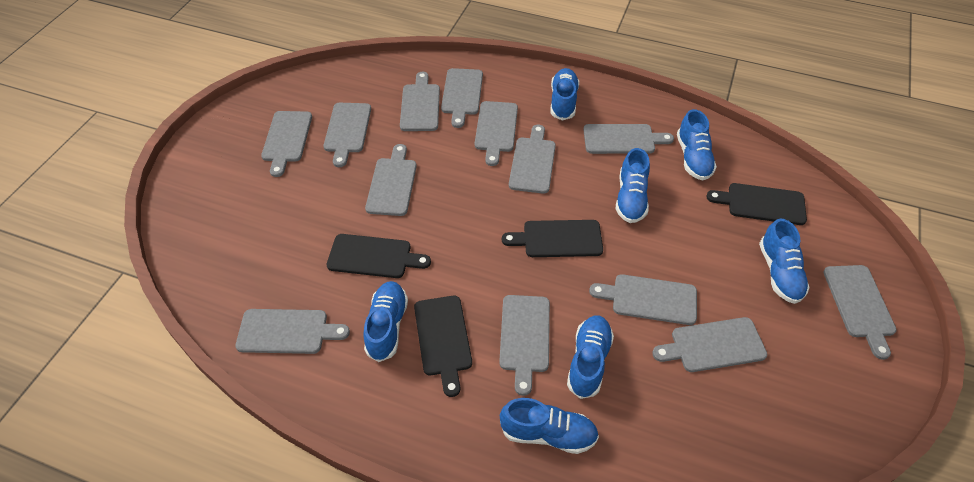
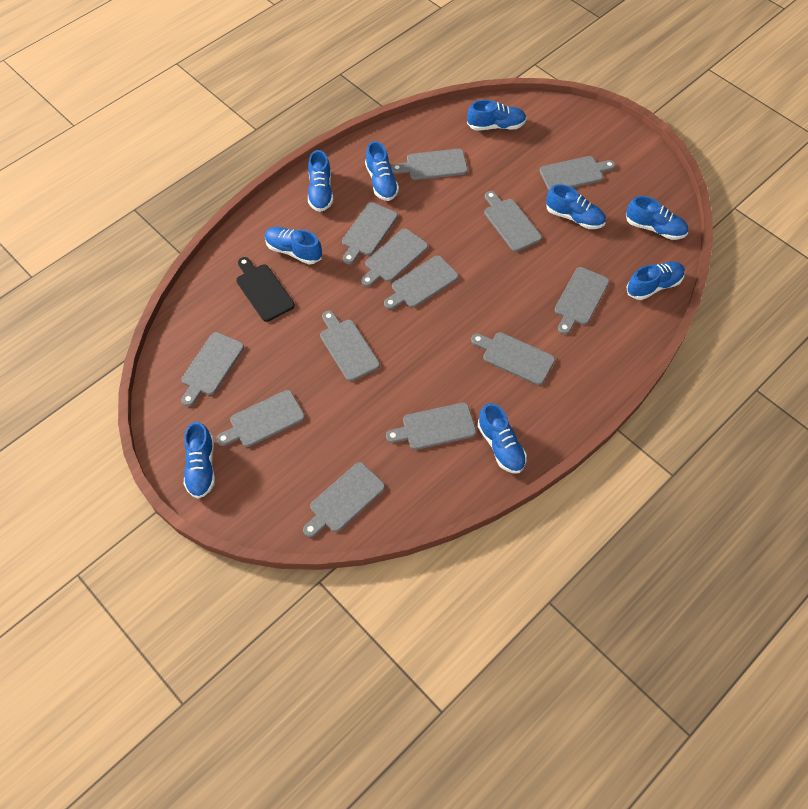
black cutting board: 4 -> 1
blue shoe: 7 -> 9

